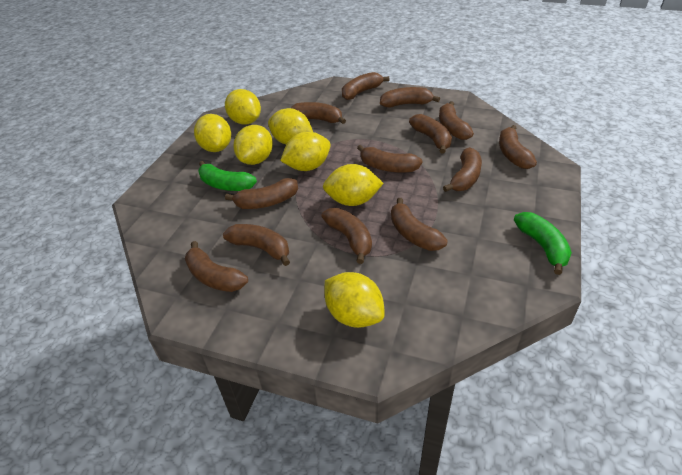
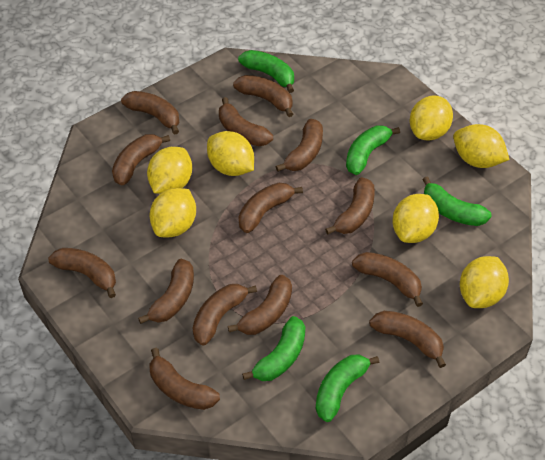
brown banana: 13 -> 14
green banana: 2 -> 5

